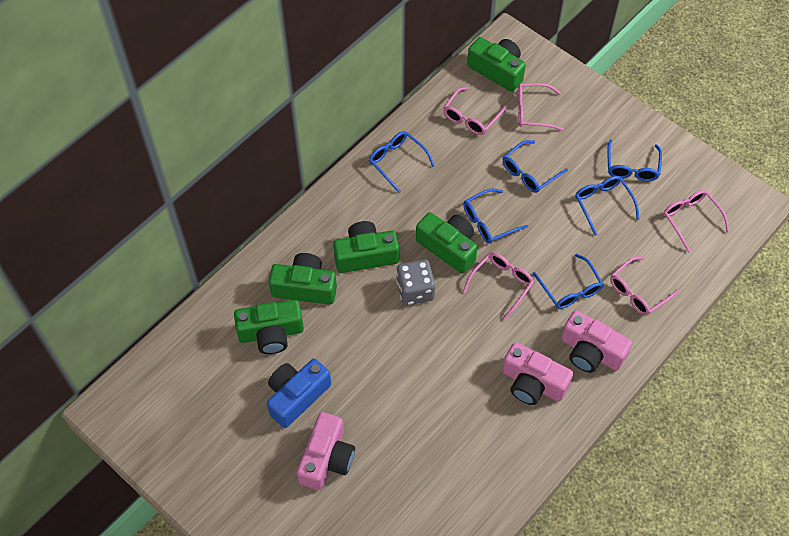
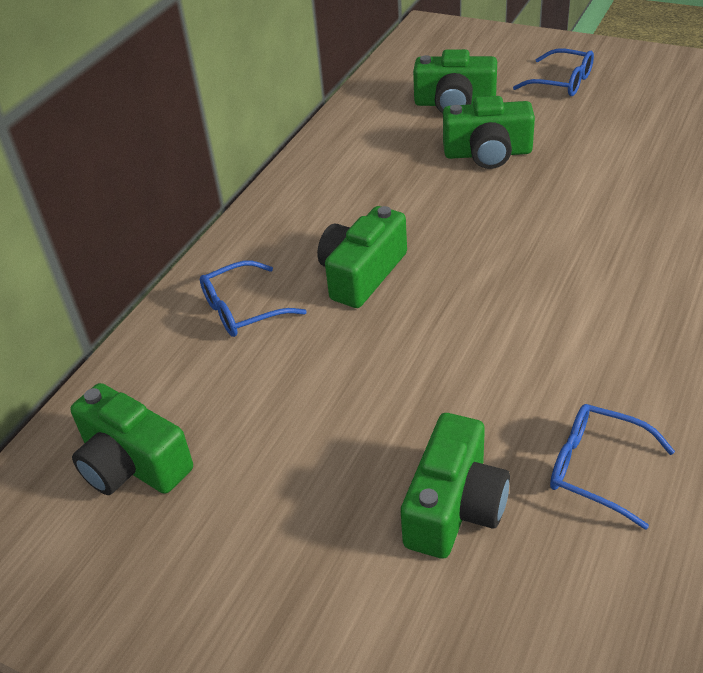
blue camera: 1 -> 0
blue glasses: 6 -> 3
grey dice: 1 -> 0
pink camera: 3 -> 0
pink glasses: 5 -> 0

